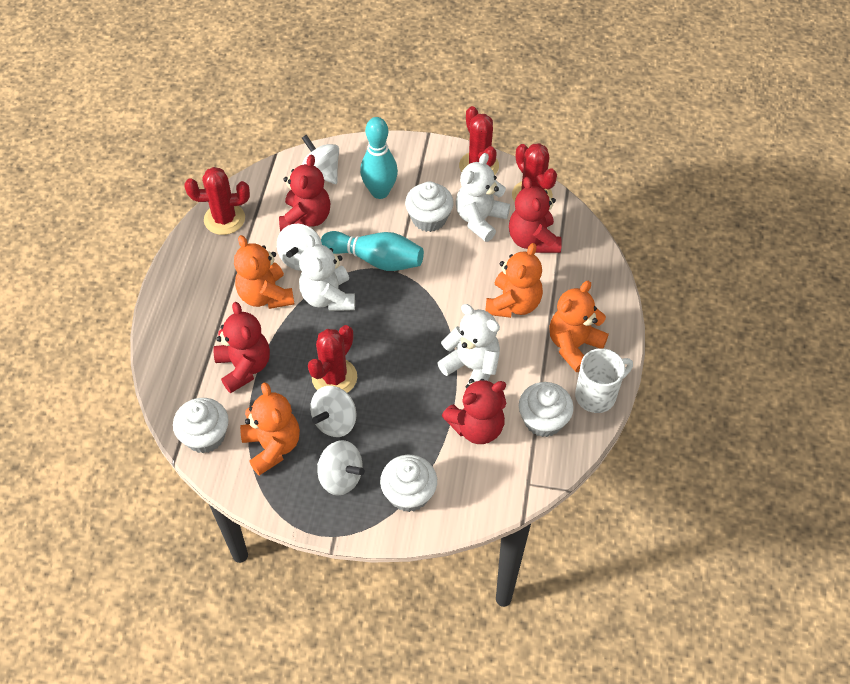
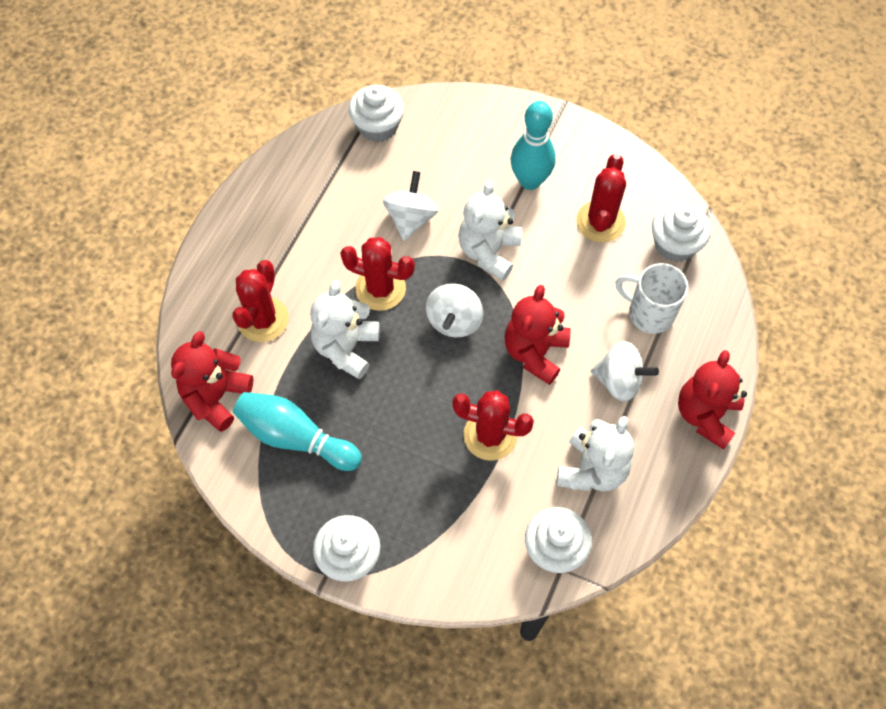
orange teddy bear: 4 -> 0
red teddy bear: 4 -> 3
white spinning top: 4 -> 3

